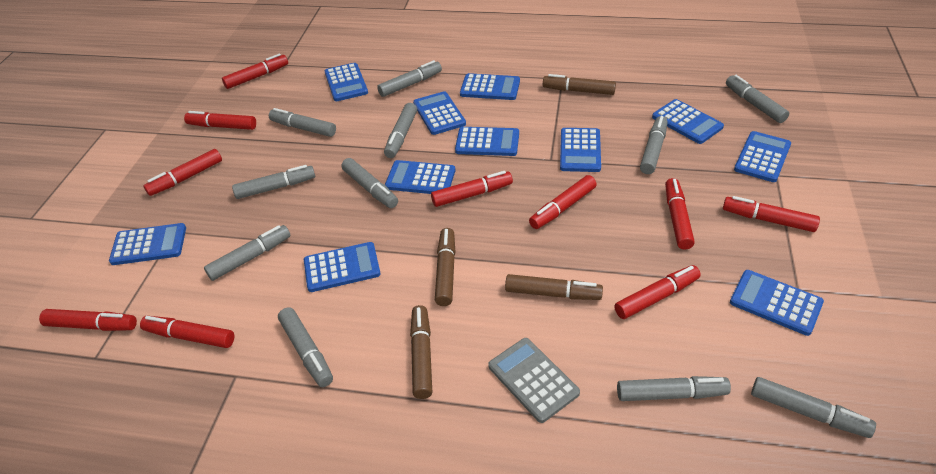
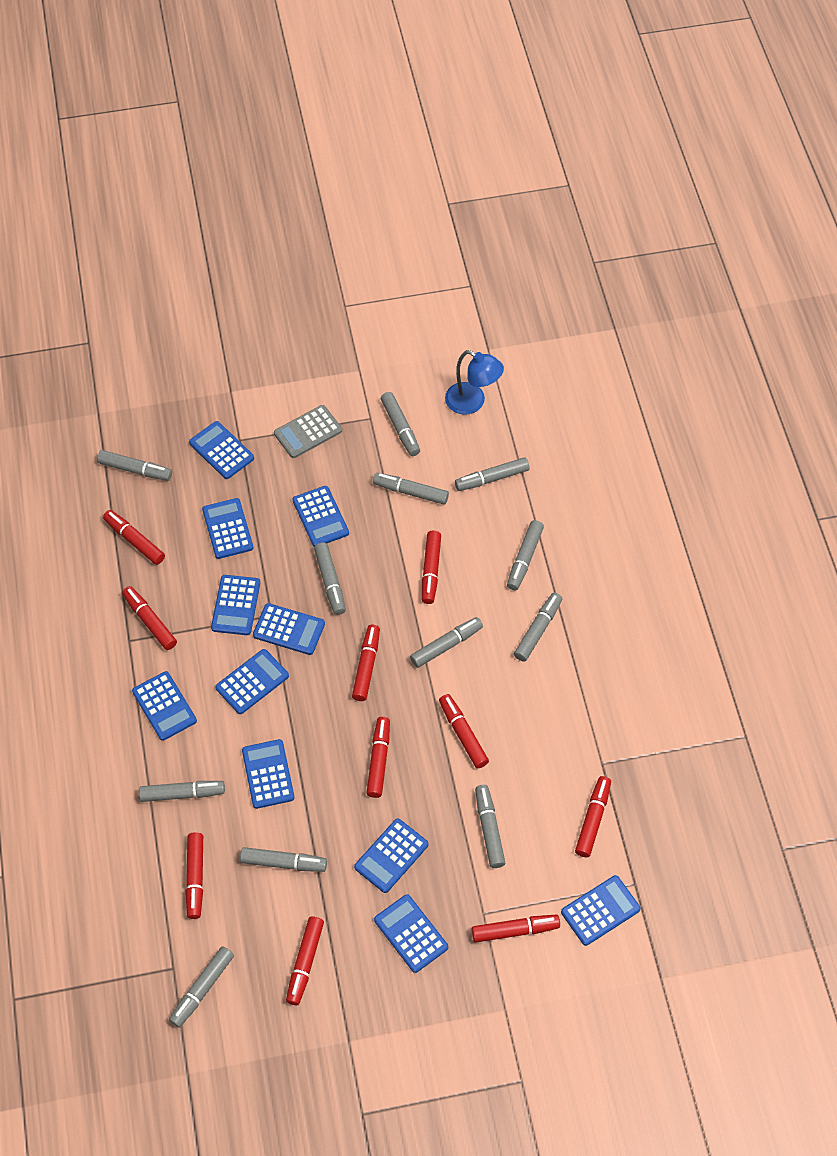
blue lamp: 0 -> 1
brown marker: 4 -> 0
grey marker: 11 -> 12

